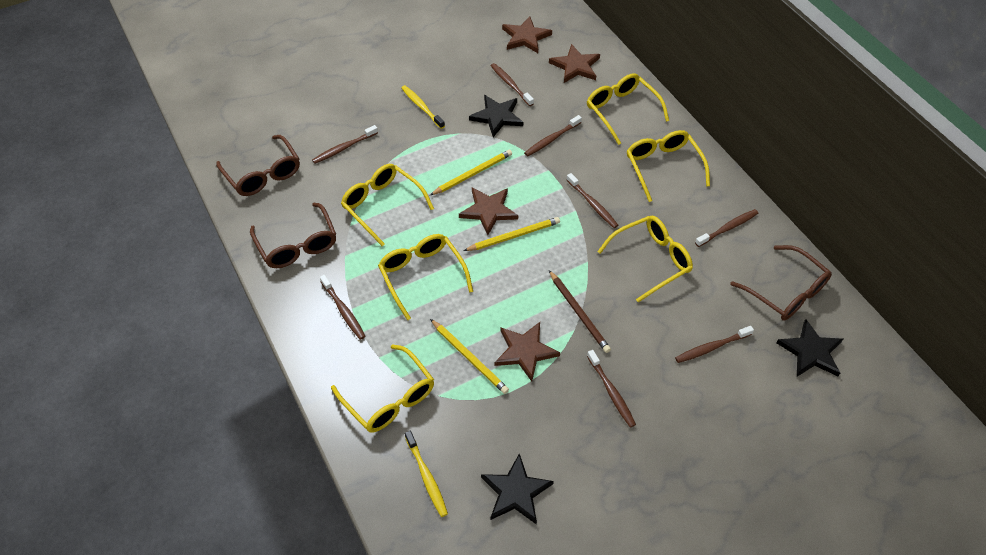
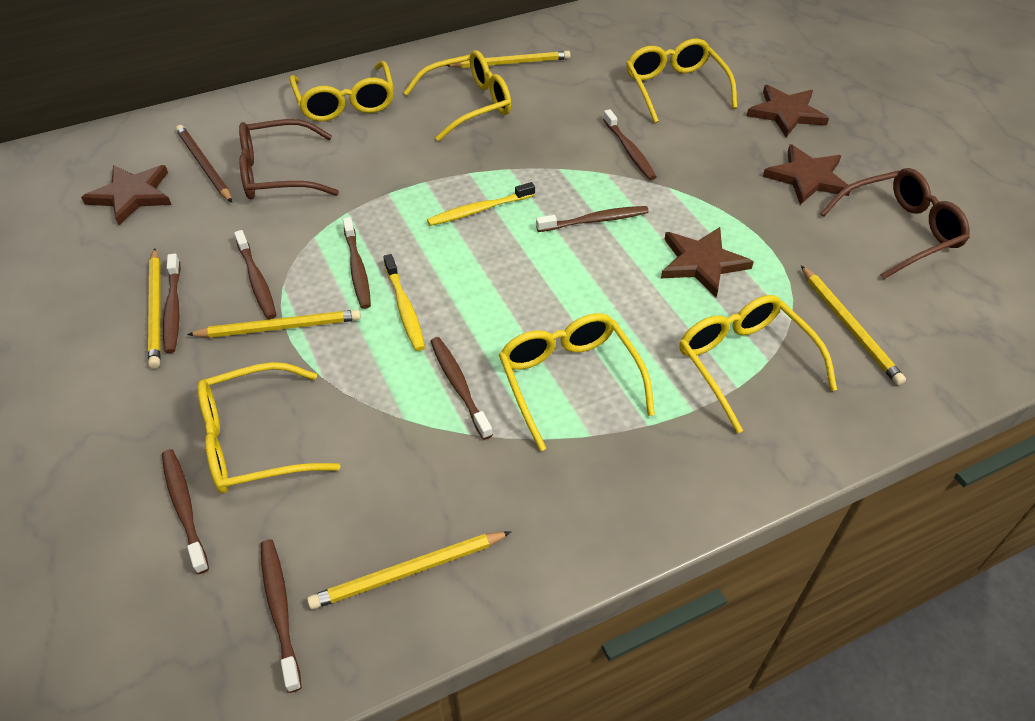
black star: 3 -> 0
brown glasses: 3 -> 2
yellow pencil: 3 -> 5

